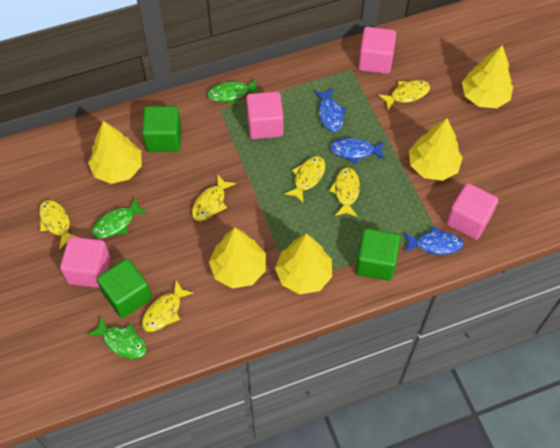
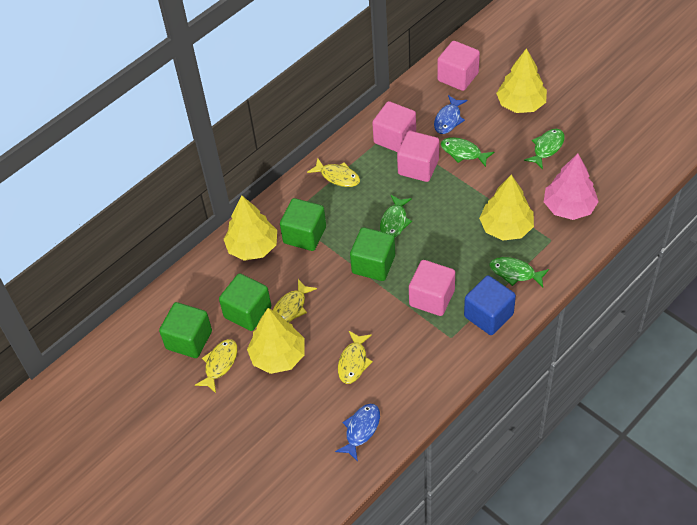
blue cube: 0 -> 1
blue fish: 3 -> 2
green cube: 3 -> 4
green fish: 3 -> 4
pink tree: 0 -> 1
yellow fish: 6 -> 4
yellow tree: 5 -> 4

